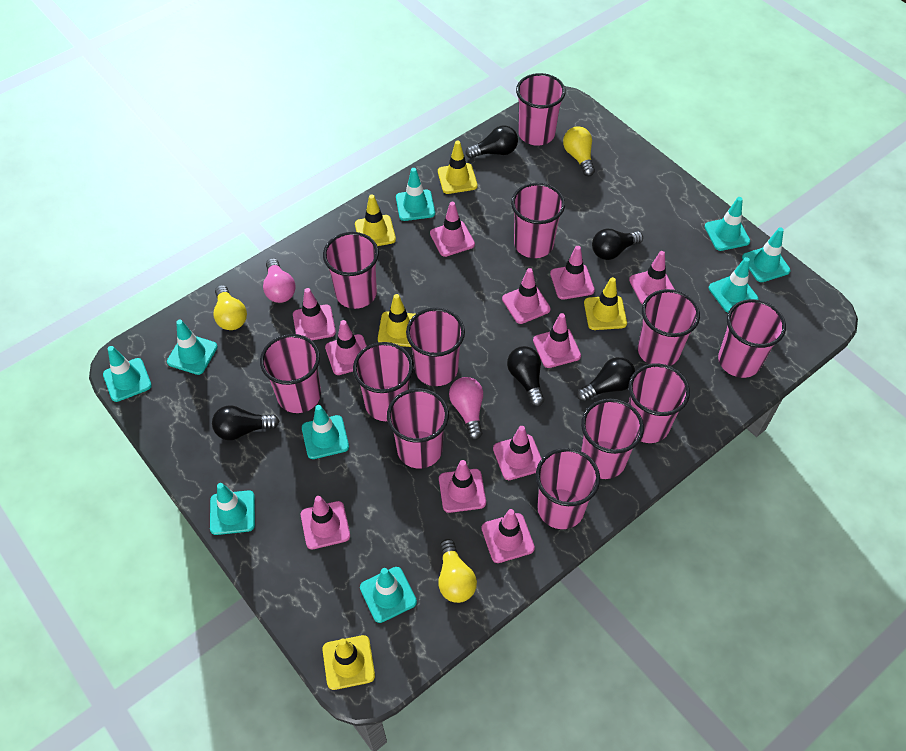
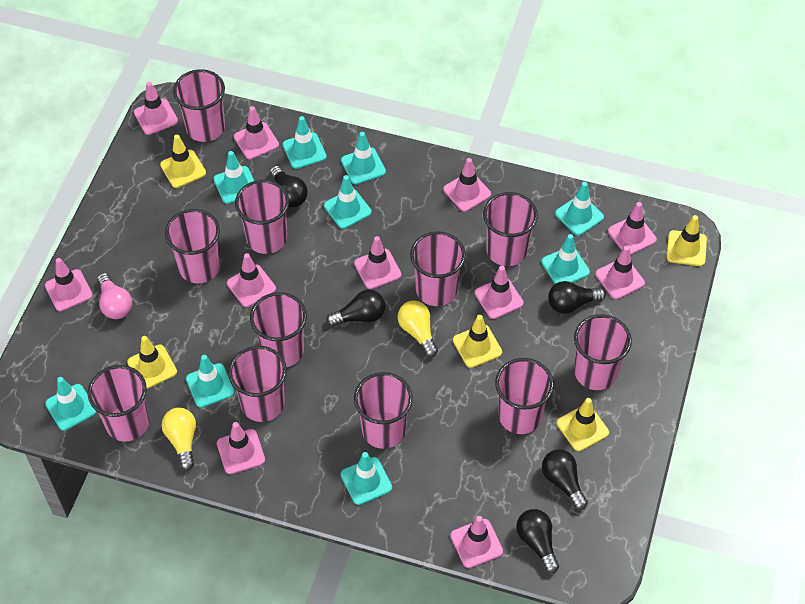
pink cup: 12 -> 11
pink light bulb: 2 -> 1
yellow light bulb: 3 -> 2

